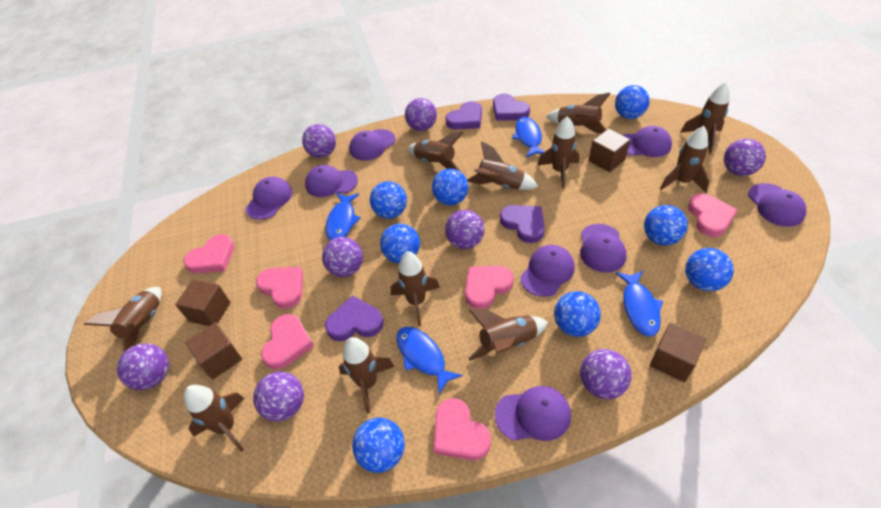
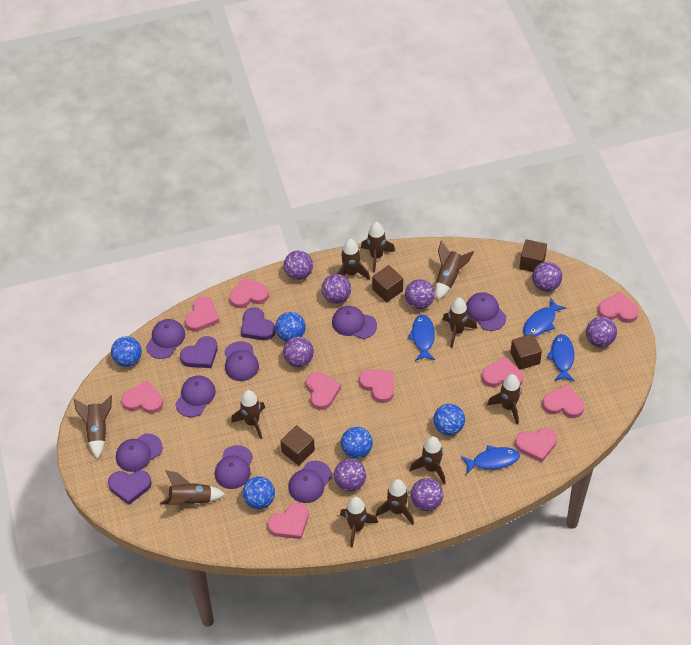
blue ball: 8 -> 5
pink heart: 6 -> 10
purple heart: 4 -> 3

